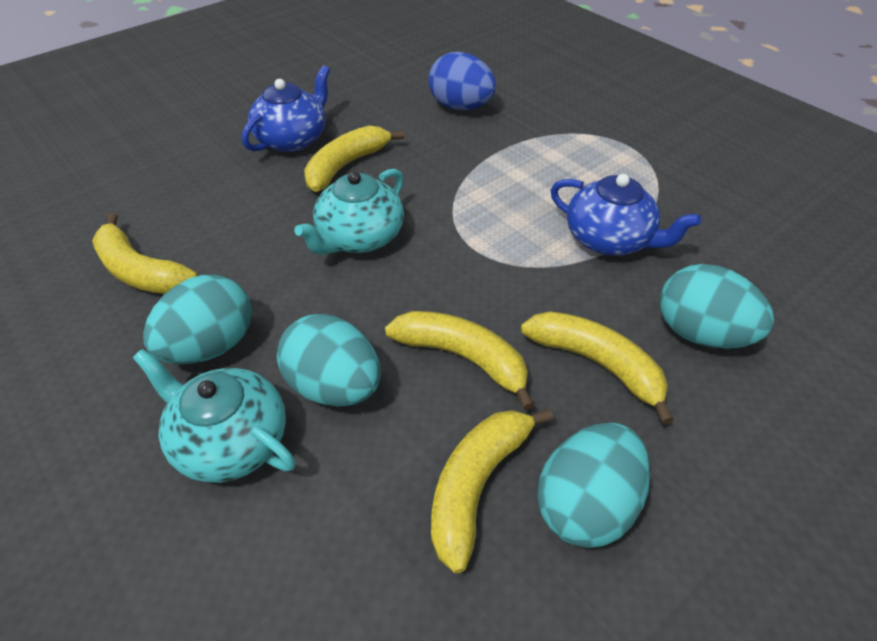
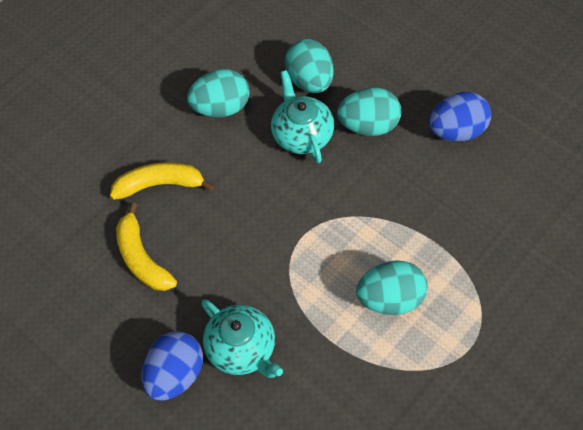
blue egg: 1 -> 2
blue teapot: 2 -> 0
yellow banana: 5 -> 2

